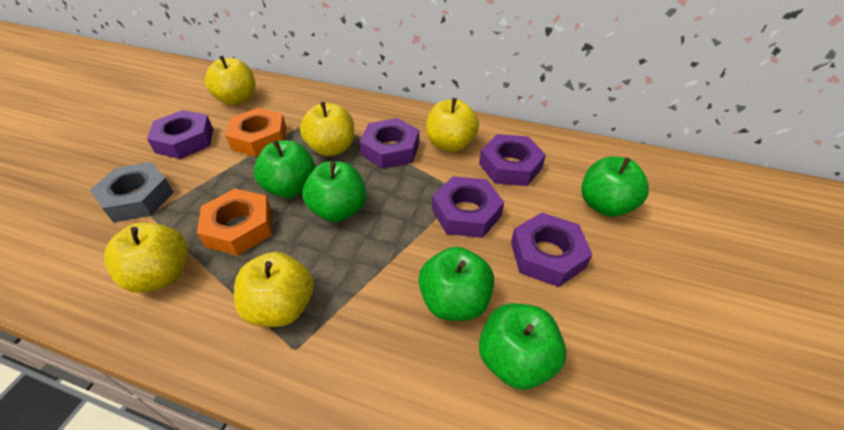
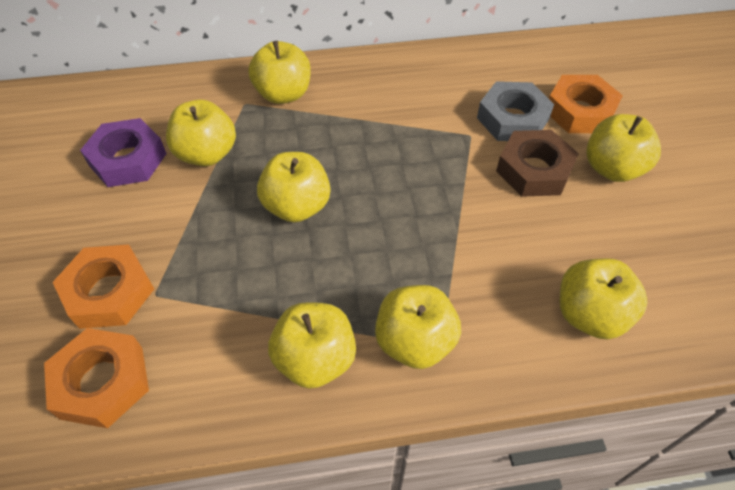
brown nut: 0 -> 1
green apple: 5 -> 0
orange nut: 2 -> 3
purple nut: 5 -> 1
yellow apple: 5 -> 7

